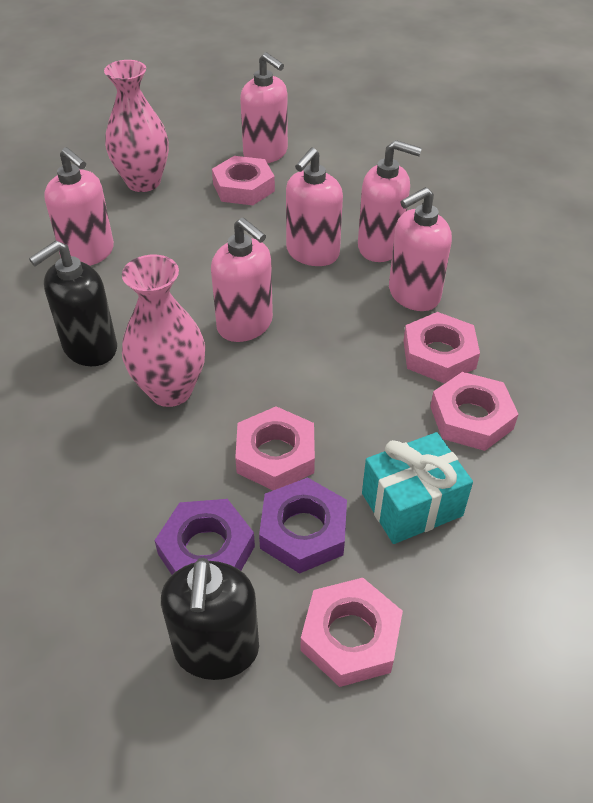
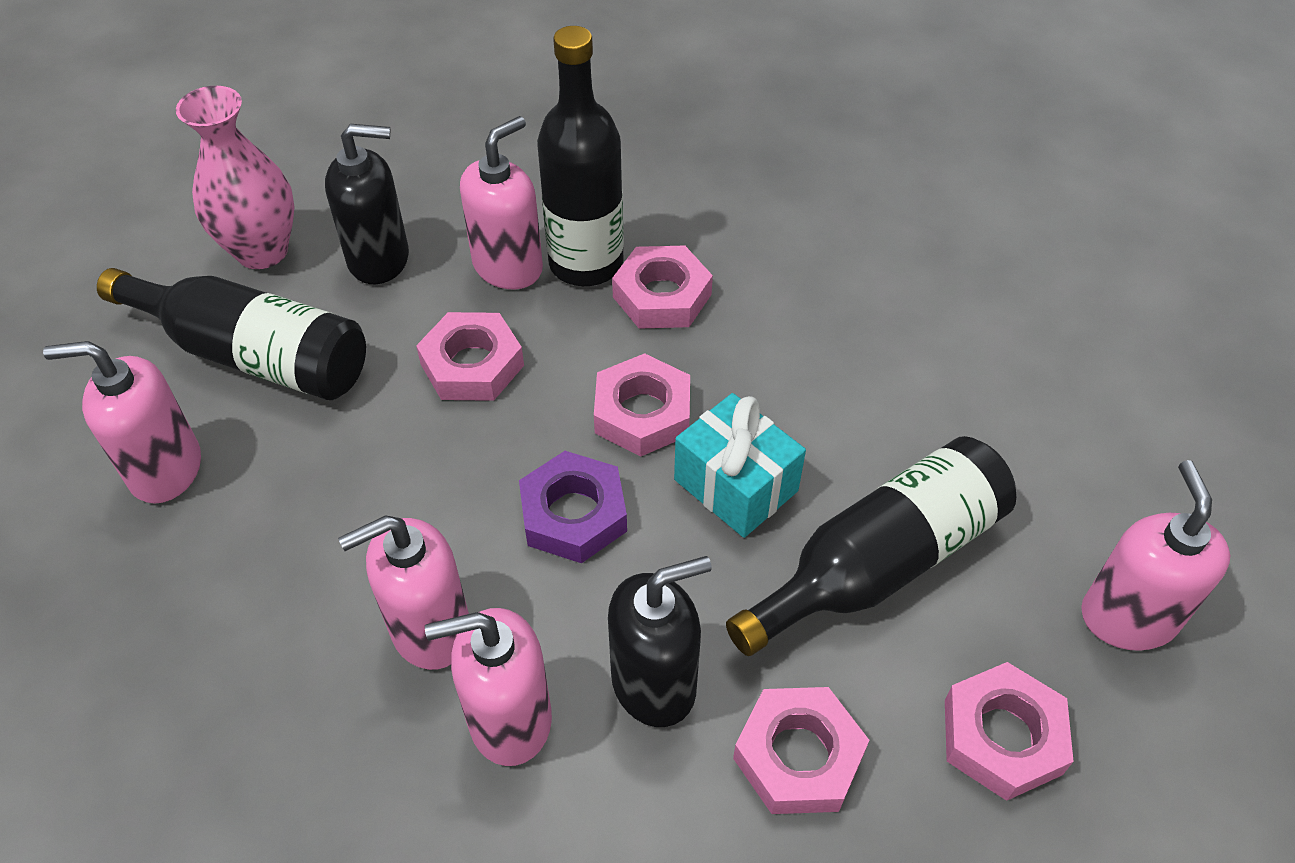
black bottle: 0 -> 3
pink soap dispenser: 6 -> 5
pink vase: 2 -> 1
purple nut: 2 -> 1

